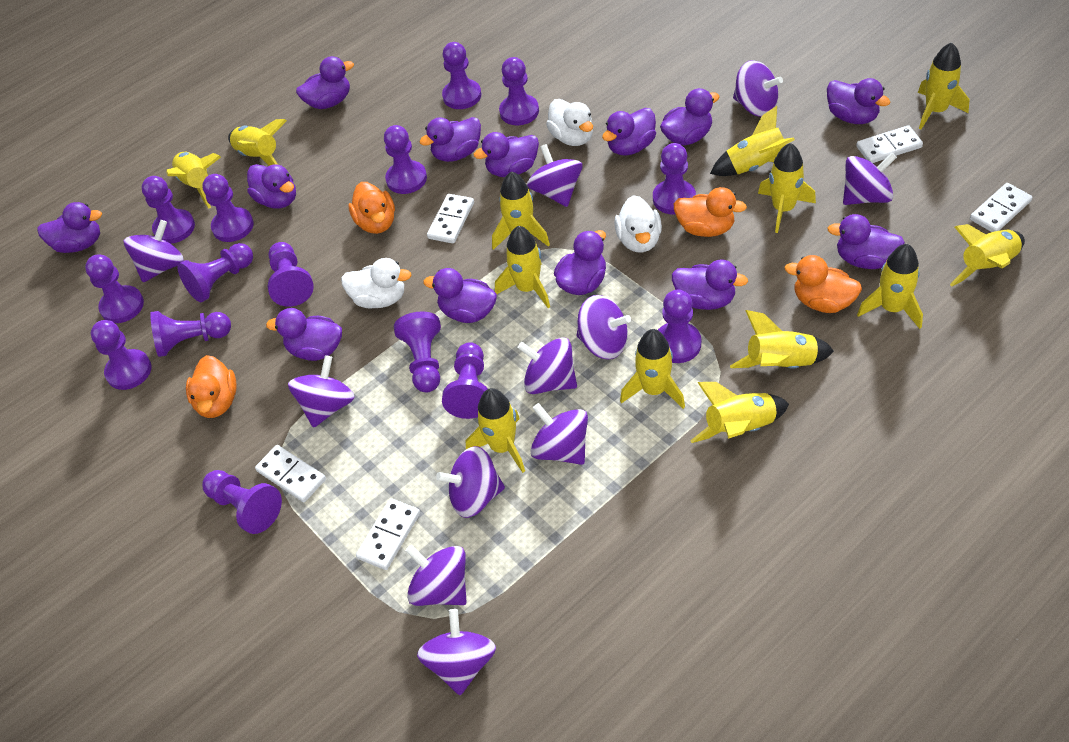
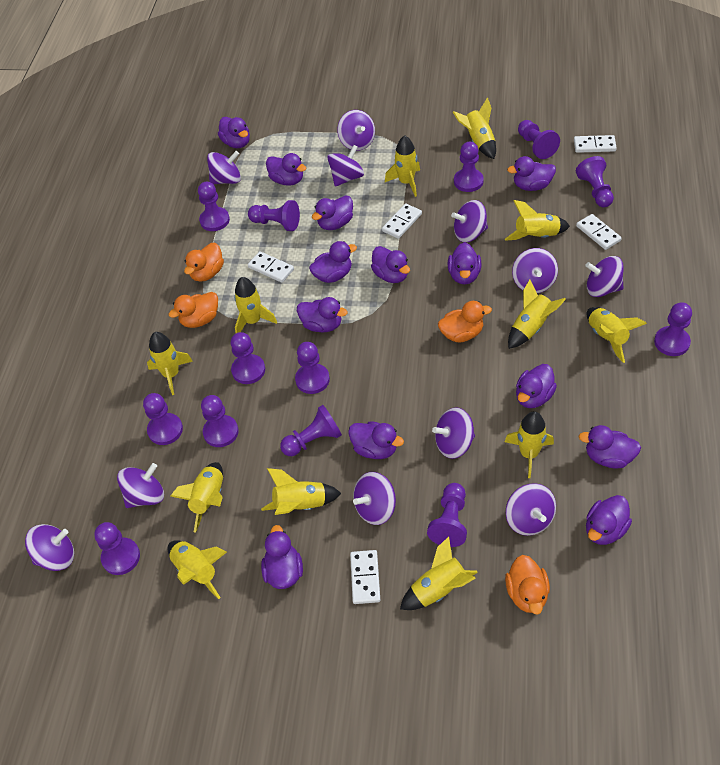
purple pawn: 15 -> 13
white duck: 3 -> 0
yellow rocket: 13 -> 12

